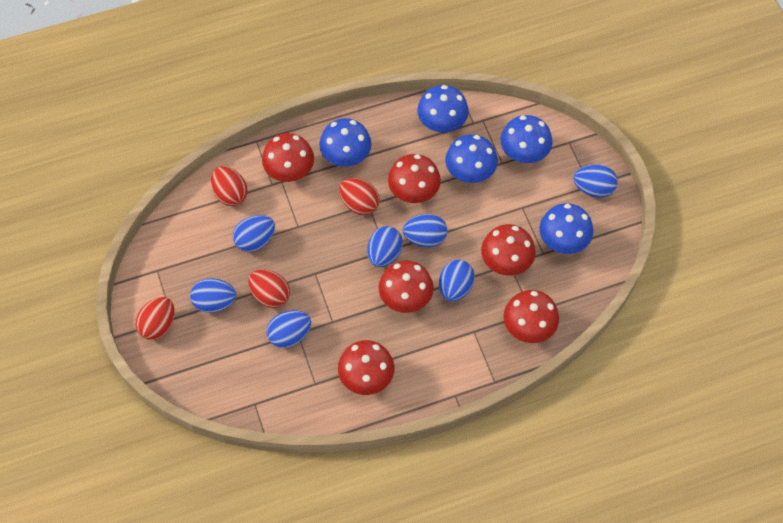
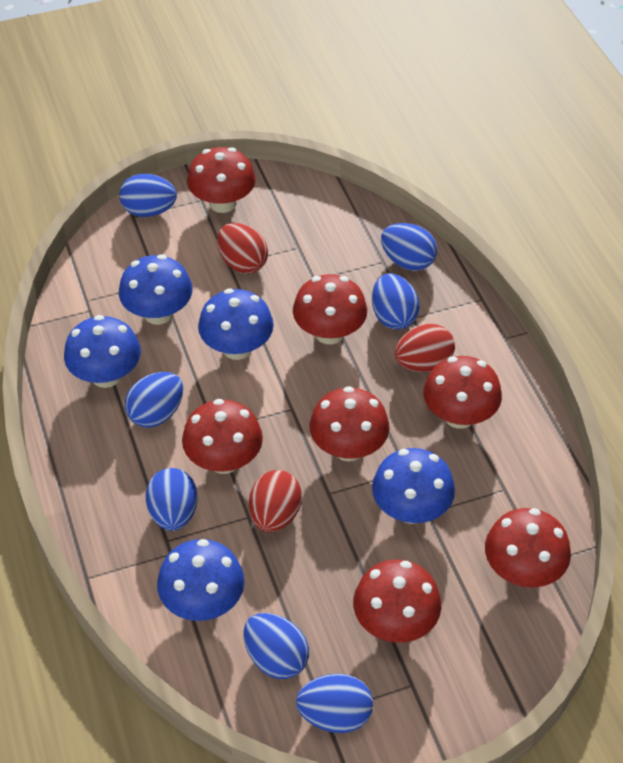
red egg: 4 -> 3
red mushroom: 6 -> 7

